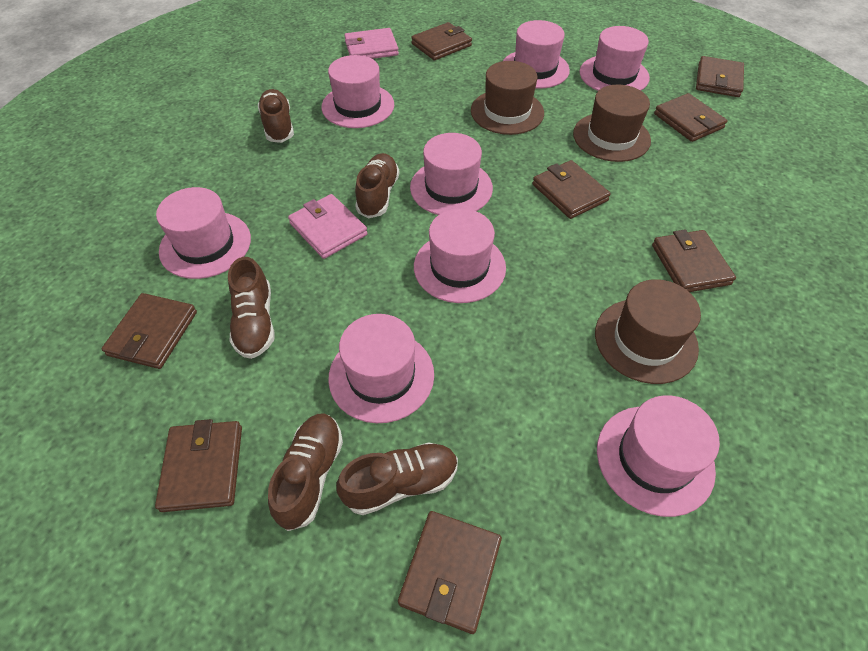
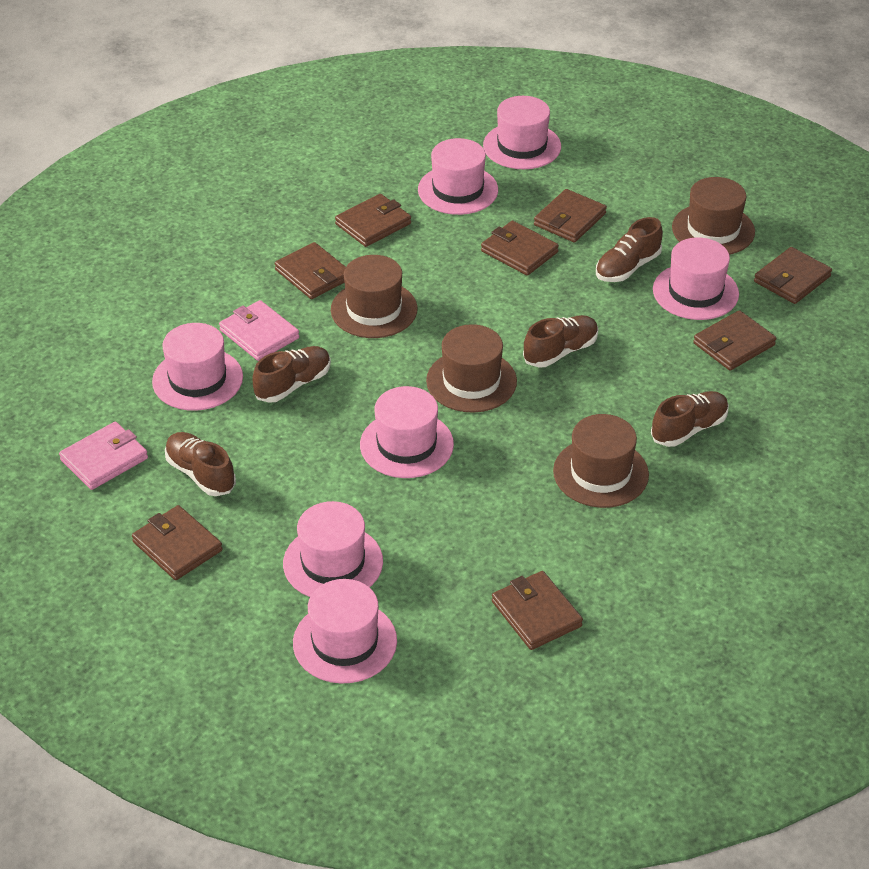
brown hat: 3 -> 4
pink hat: 8 -> 7

